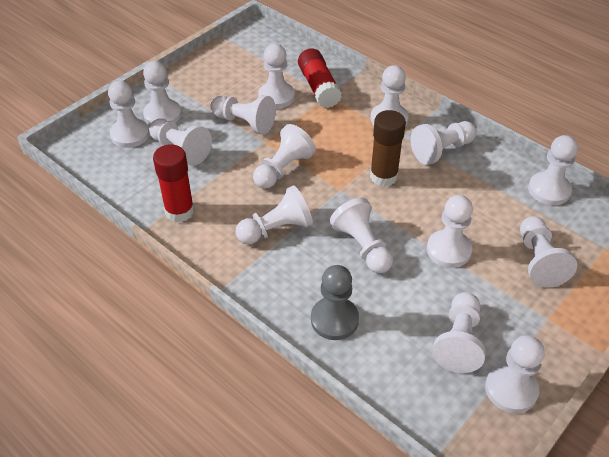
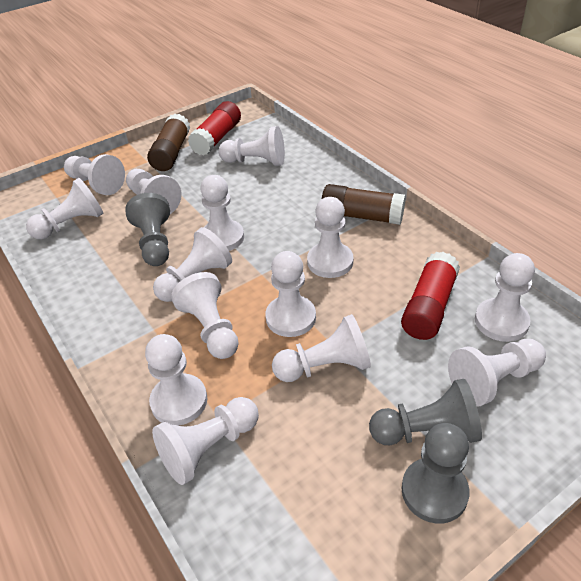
brown glue stick: 1 -> 2
grey pawn: 1 -> 3
white pawn: 15 -> 14

